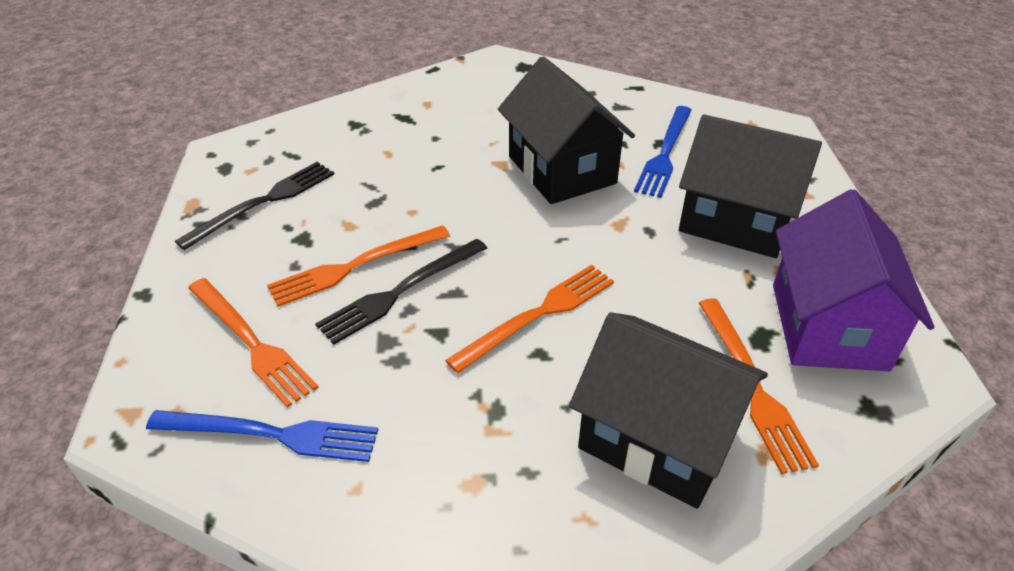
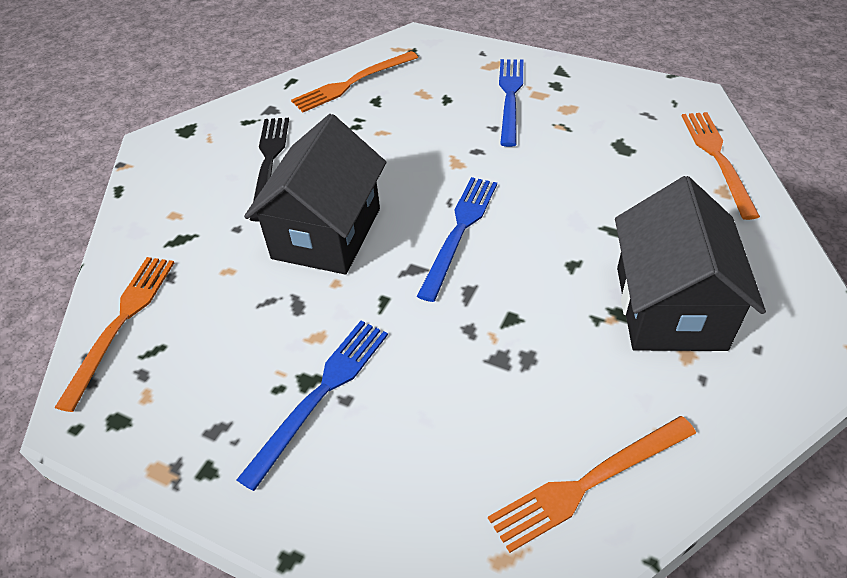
black fork: 2 -> 1
black house: 3 -> 2
blue fork: 2 -> 3
purple house: 1 -> 0

